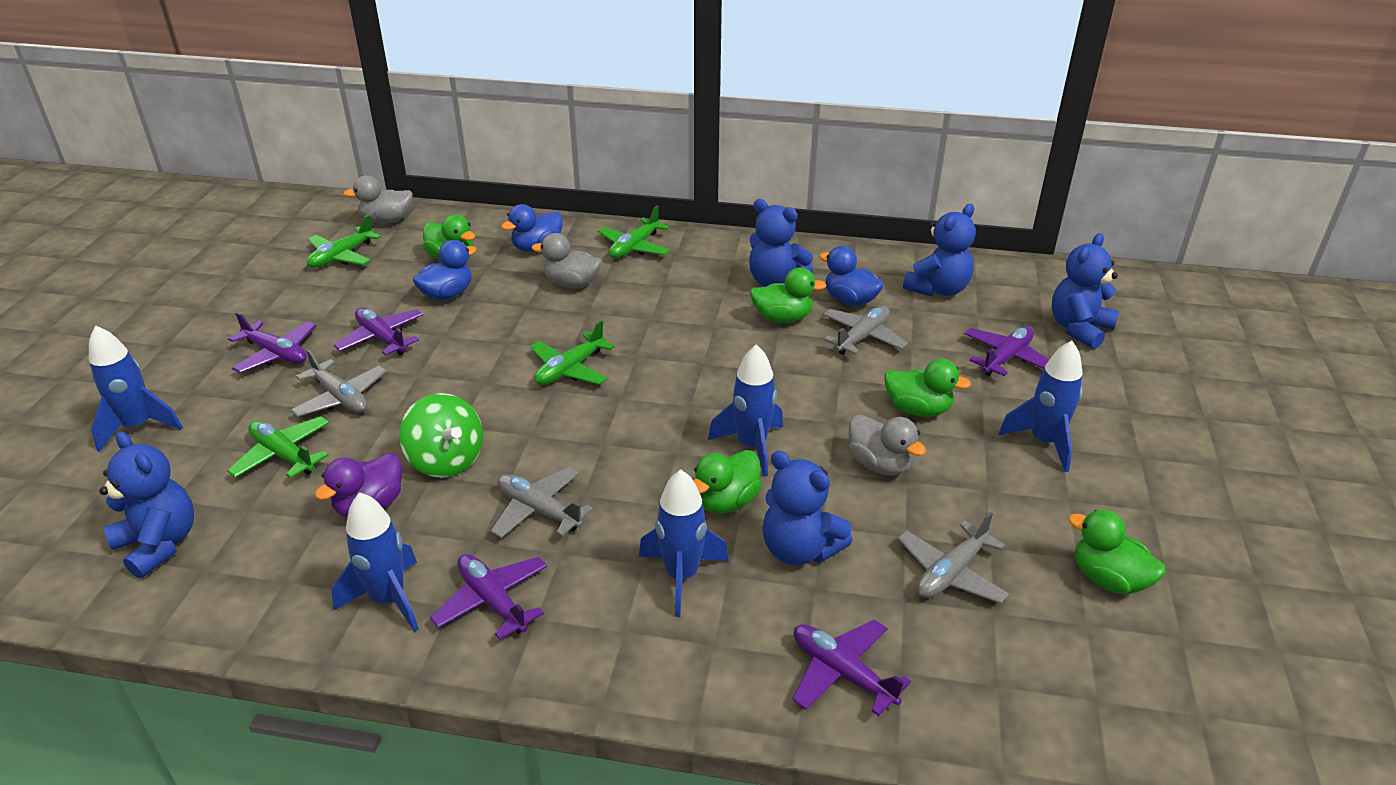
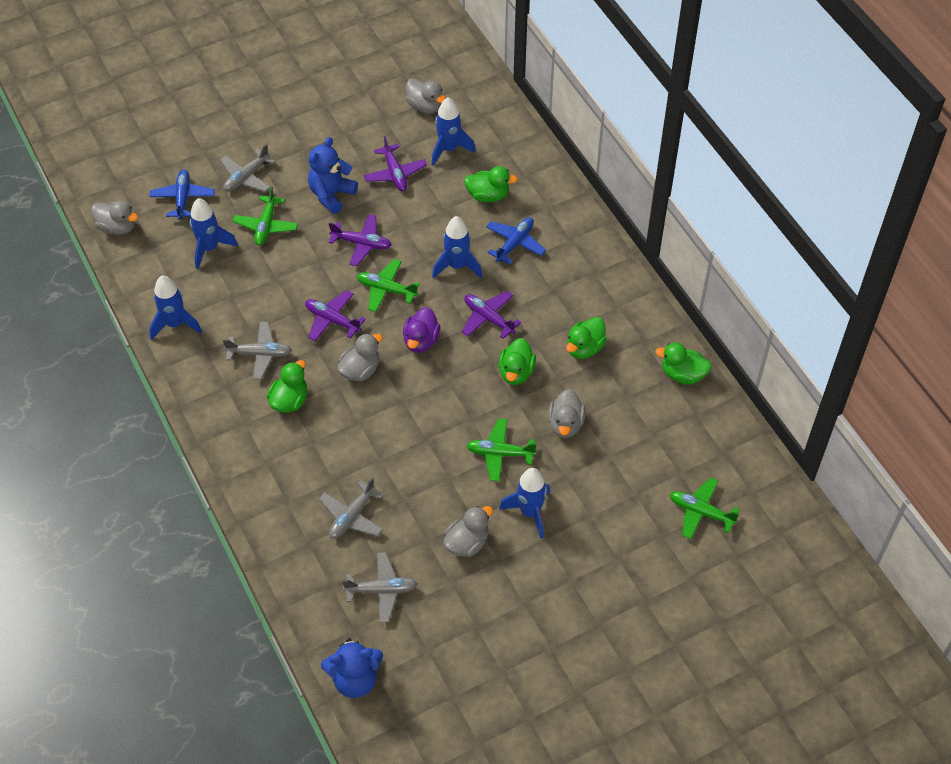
blue duck: 3 -> 0
blue plane: 0 -> 2
blue teddy bear: 5 -> 2
green spinning top: 1 -> 0
grey duck: 3 -> 5
purple plane: 5 -> 4

